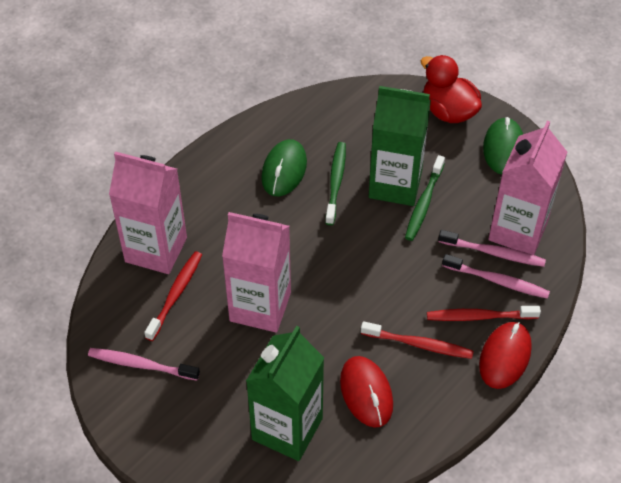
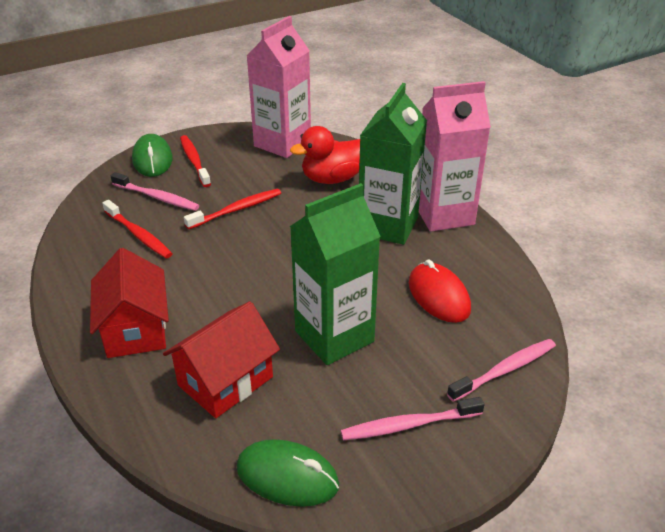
green toothbrush: 2 -> 0
pink carton: 3 -> 2
red house: 0 -> 2
red mouse: 2 -> 1

